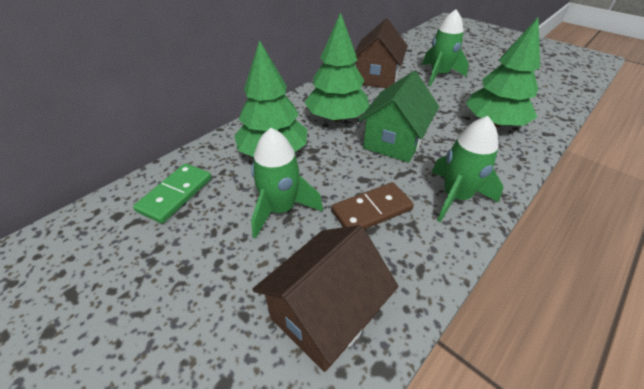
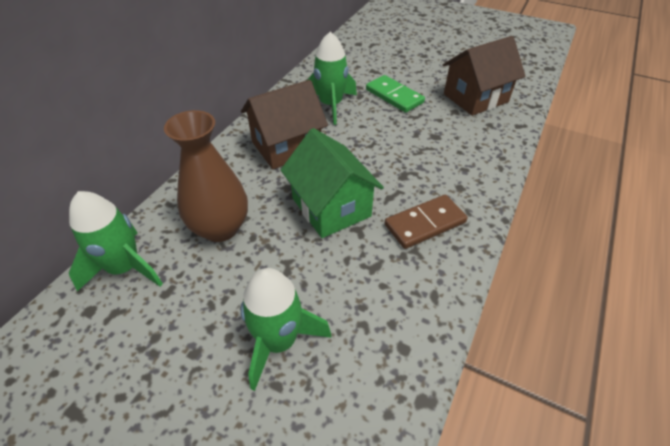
brown vase: 0 -> 1
green tree: 3 -> 0

